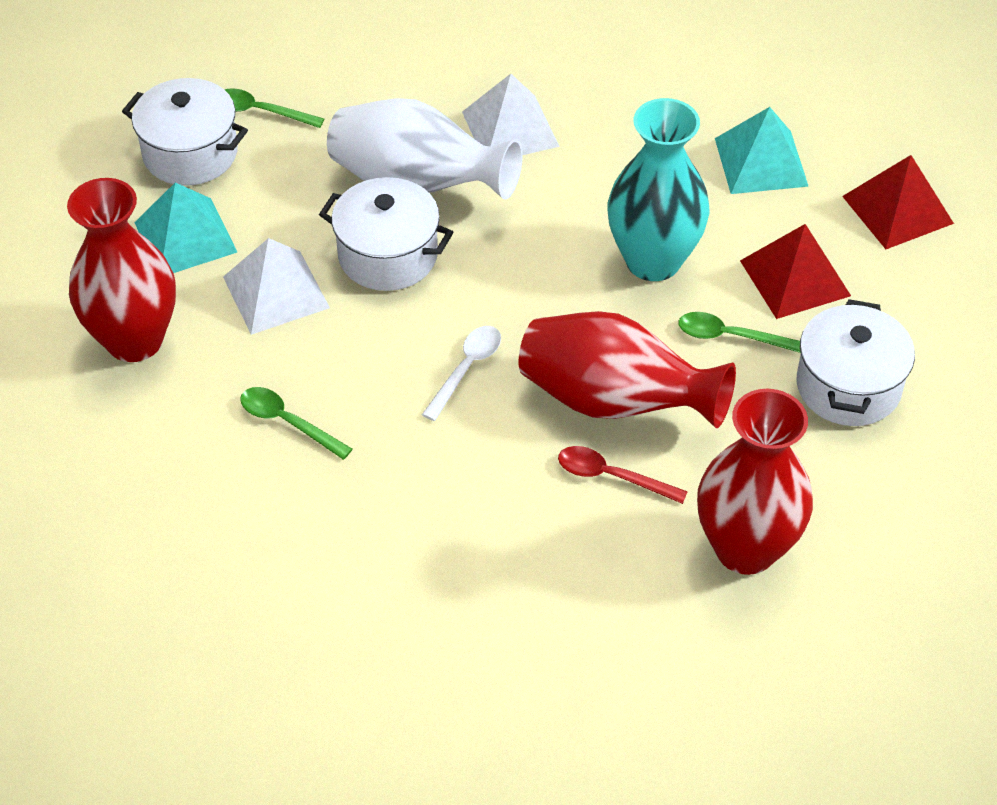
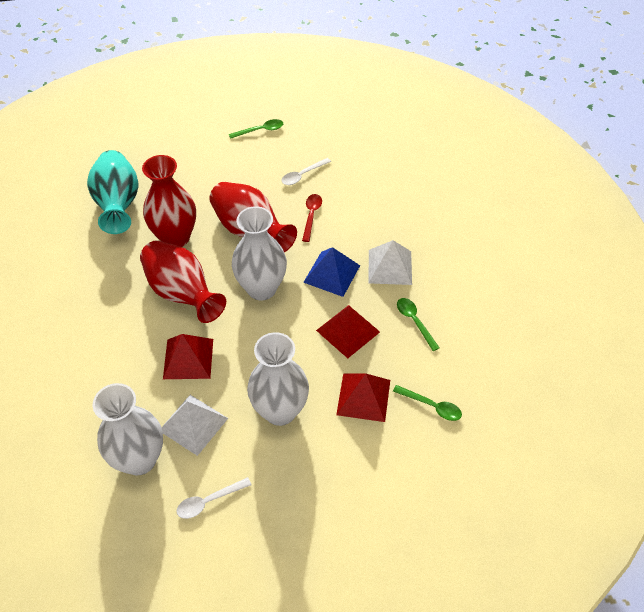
blue pyramid: 0 -> 1
red pyramid: 2 -> 3
turquoise pyramid: 2 -> 0
white pot: 3 -> 0
white spoon: 1 -> 2
white vase: 1 -> 3

